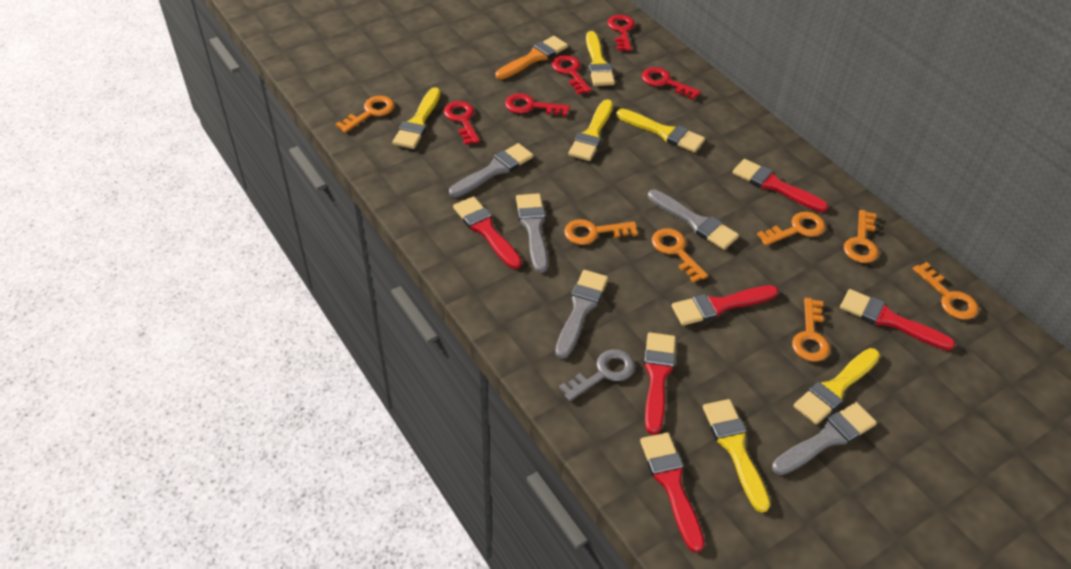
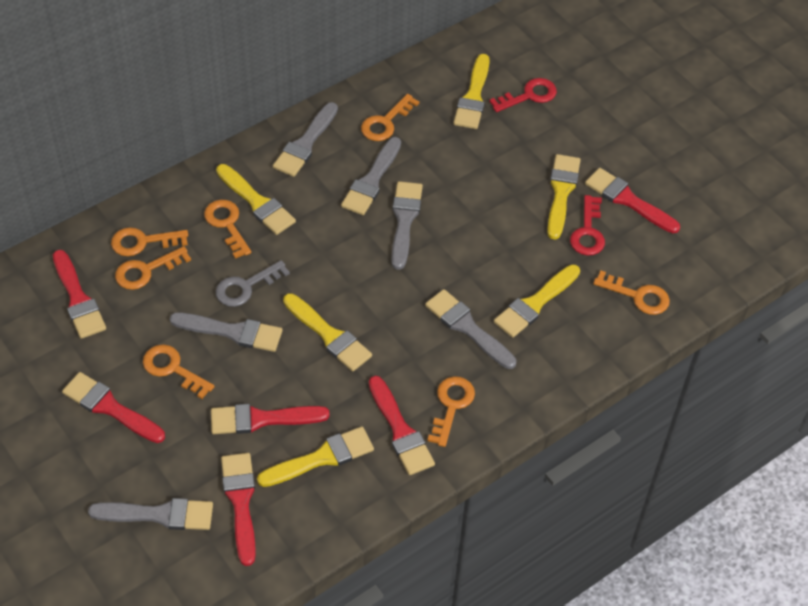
grey brush: 5 -> 6
orange brush: 1 -> 0
red key: 5 -> 2

